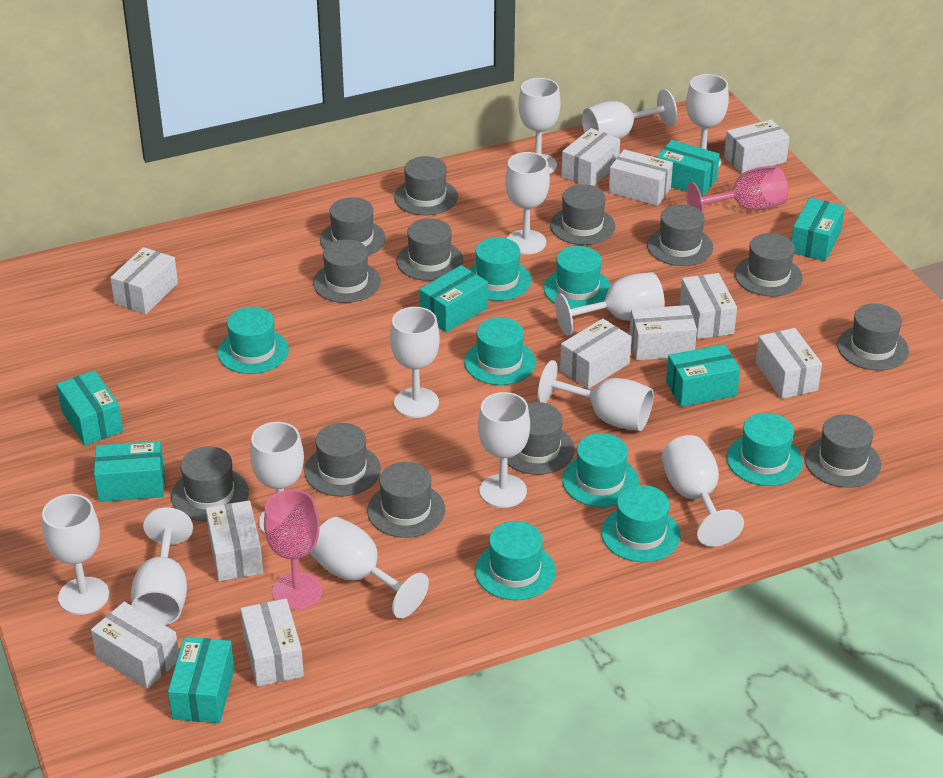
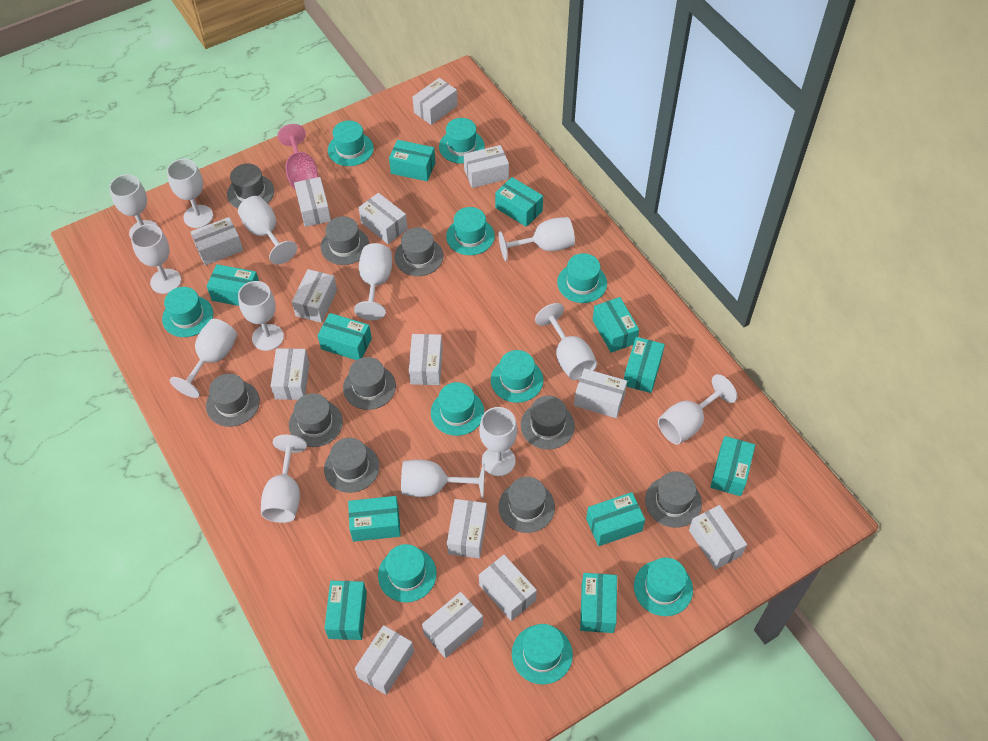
grey hat: 13 -> 10
pink goblet: 2 -> 1
turquoise box: 7 -> 11
turquoise hat: 8 -> 10
white box: 11 -> 14

